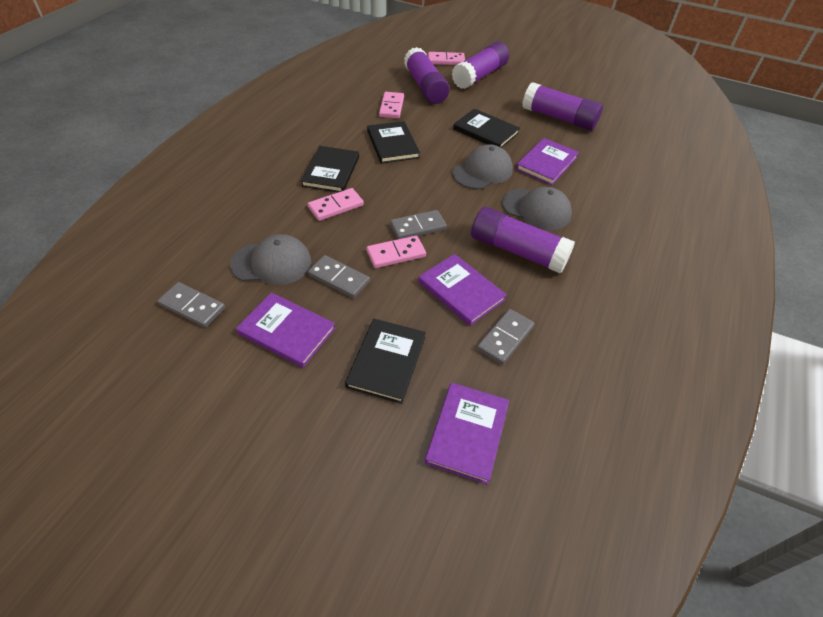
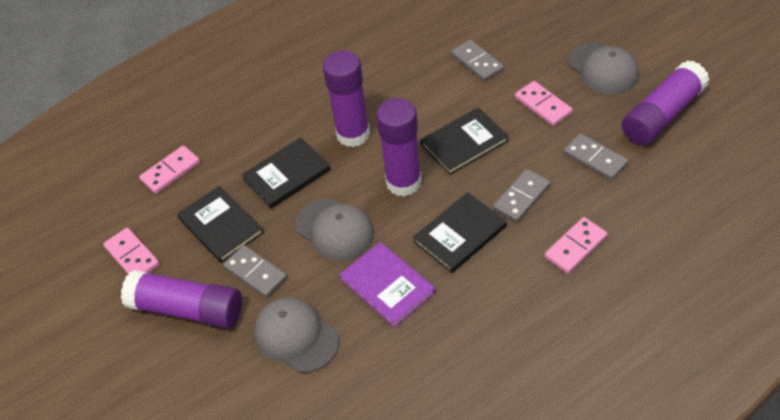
purple book: 4 -> 1

